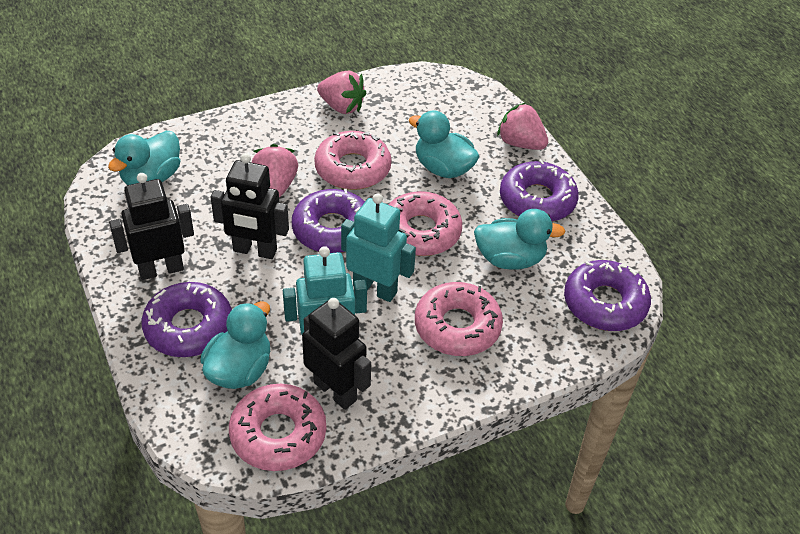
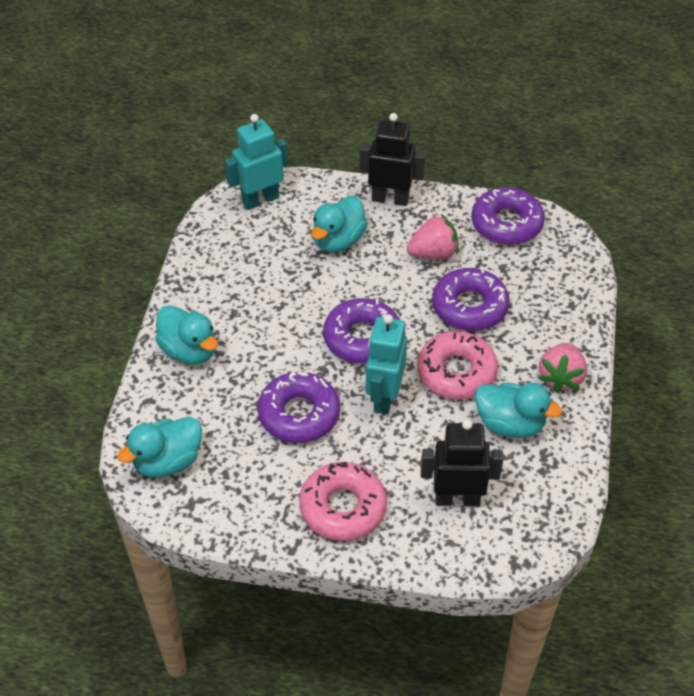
black robot: 3 -> 2
pink donut: 4 -> 2
pink strawberry: 3 -> 2

